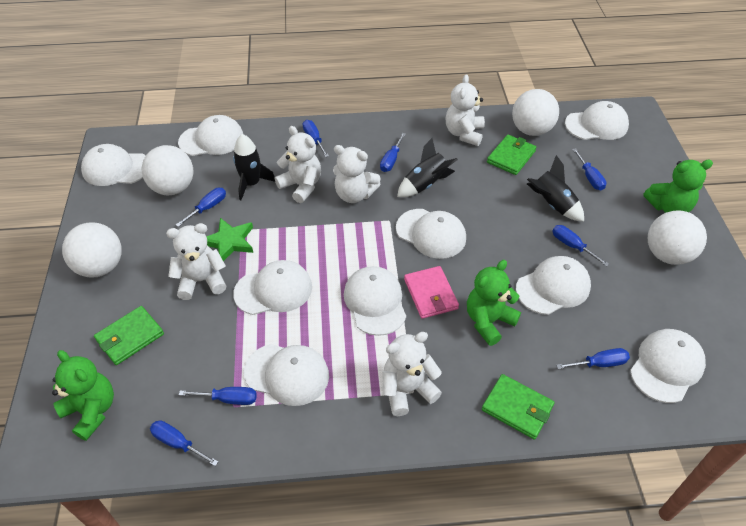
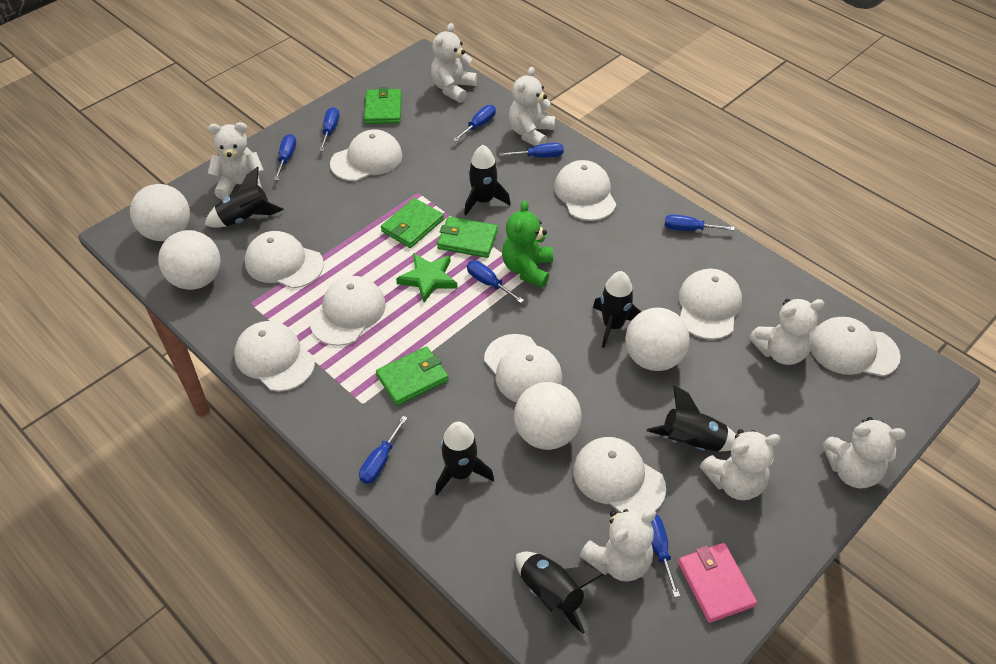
black rocket: 3 -> 6
green teddy bear: 3 -> 1
green wallet: 3 -> 4
white teddy bear: 5 -> 7

